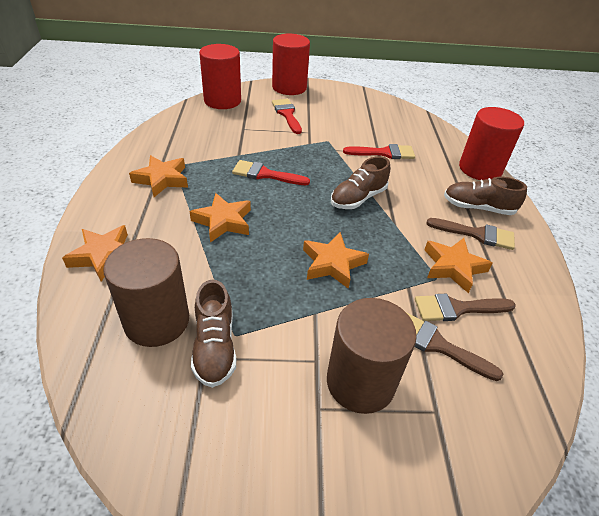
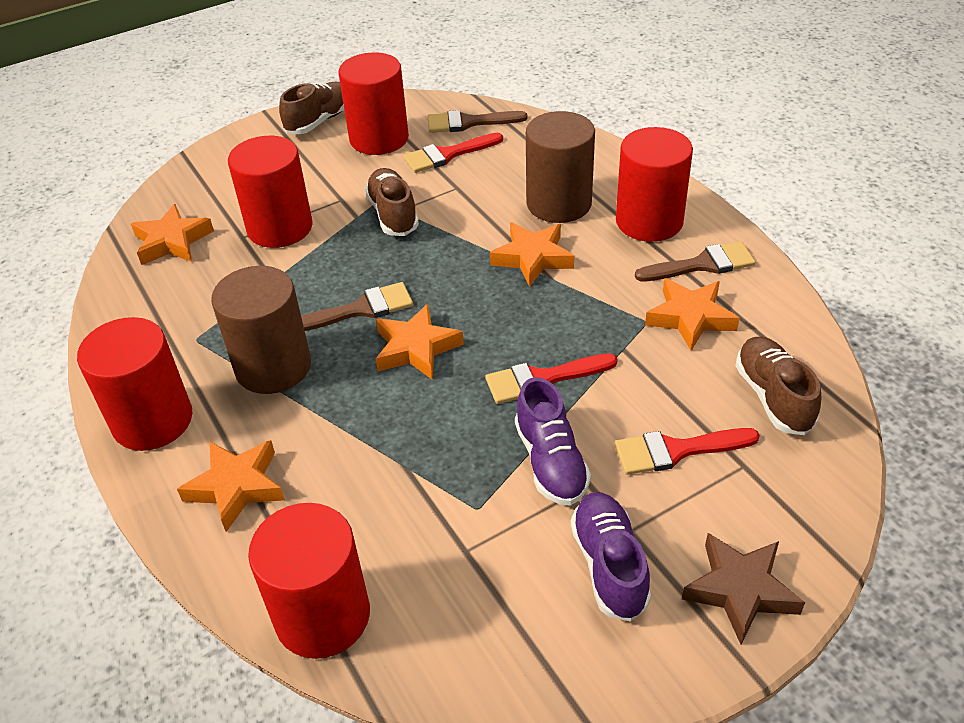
brown star: 0 -> 1
purple shoe: 0 -> 2
red cylinder: 3 -> 5

